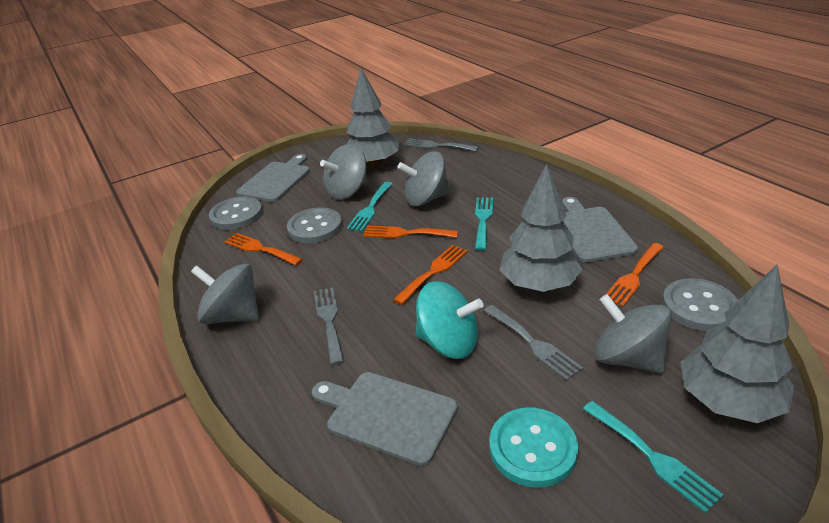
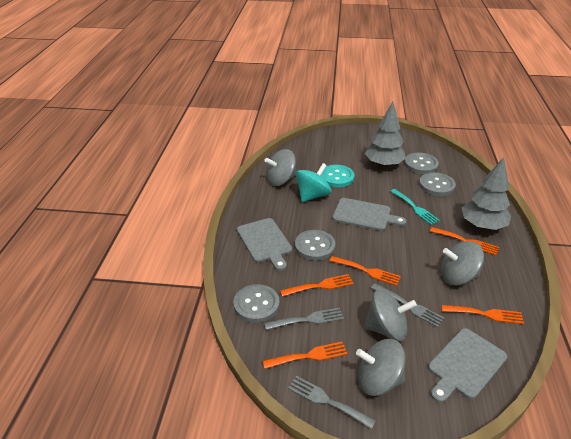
grey button: 3 -> 4
grey tree: 3 -> 2
orange fork: 4 -> 5
turquoise fork: 3 -> 1

